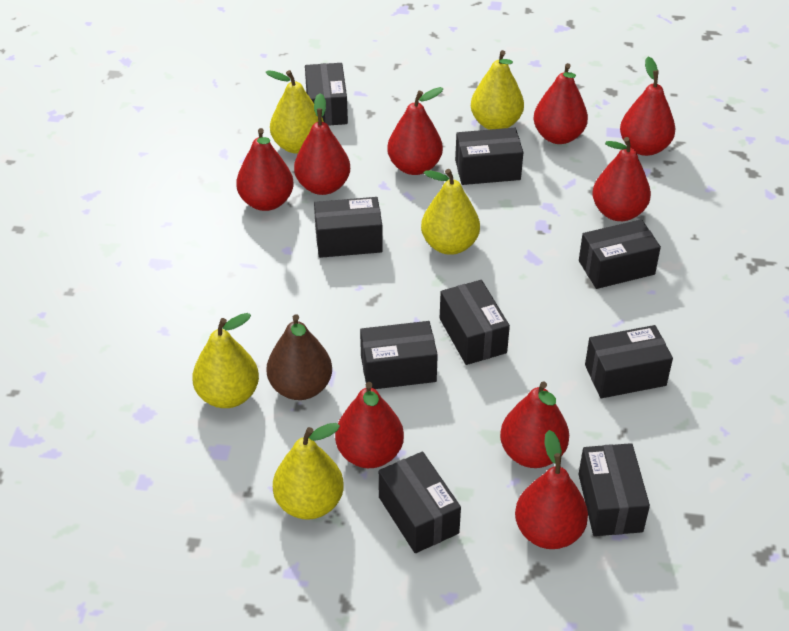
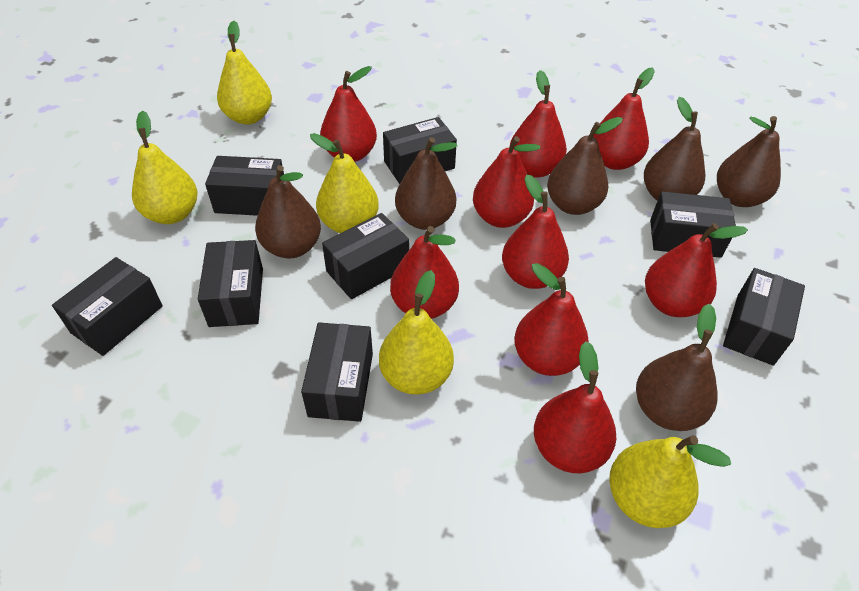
black box: 9 -> 8
brown pear: 1 -> 6

